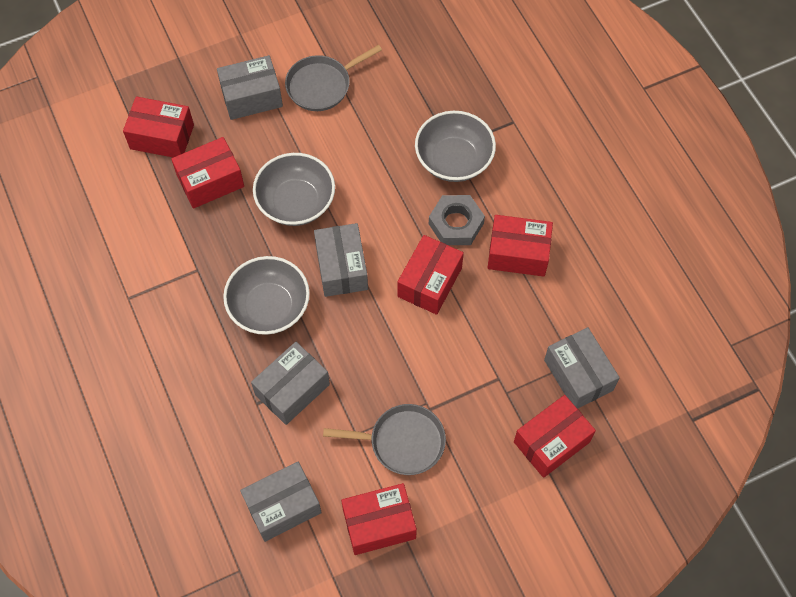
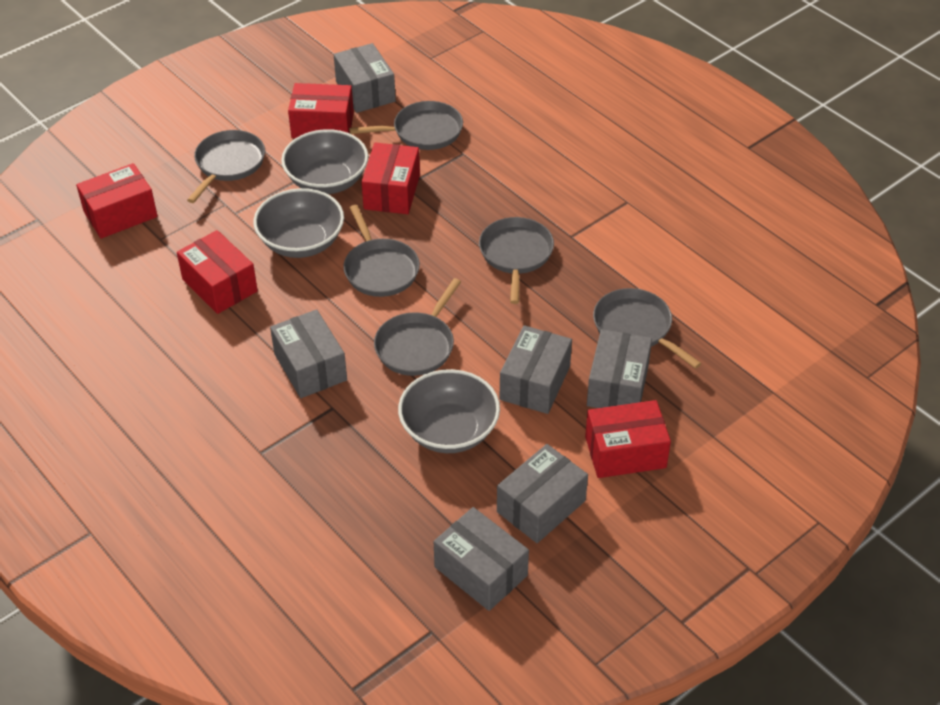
grey box: 5 -> 6
grey nut: 1 -> 0
grey pan: 2 -> 6
red box: 6 -> 5

